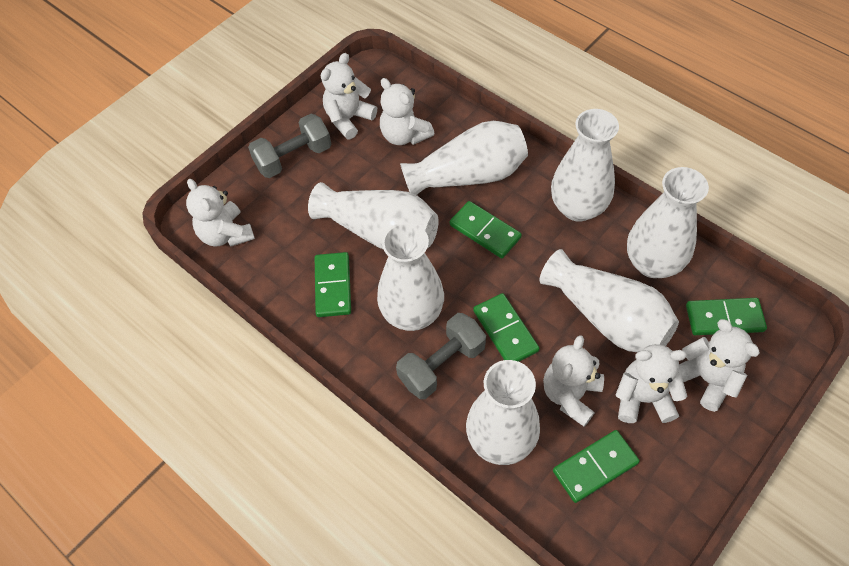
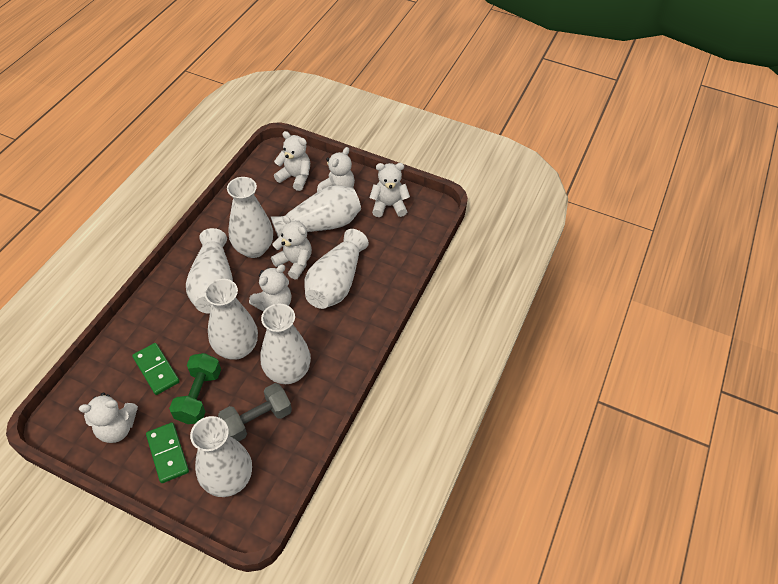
green domino: 5 -> 2
green dumbbell: 0 -> 1
grey dumbbell: 2 -> 1

